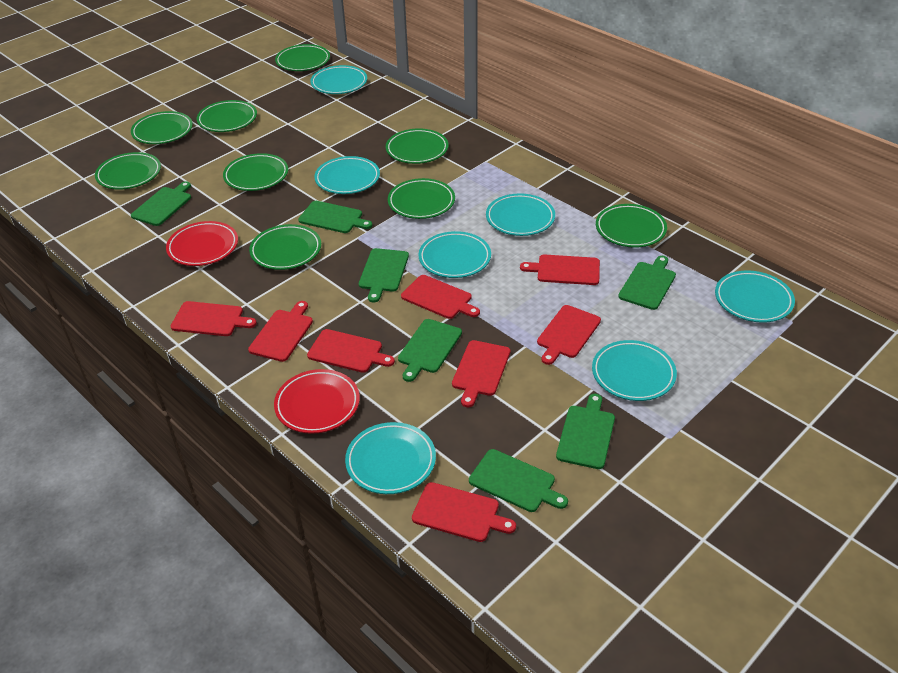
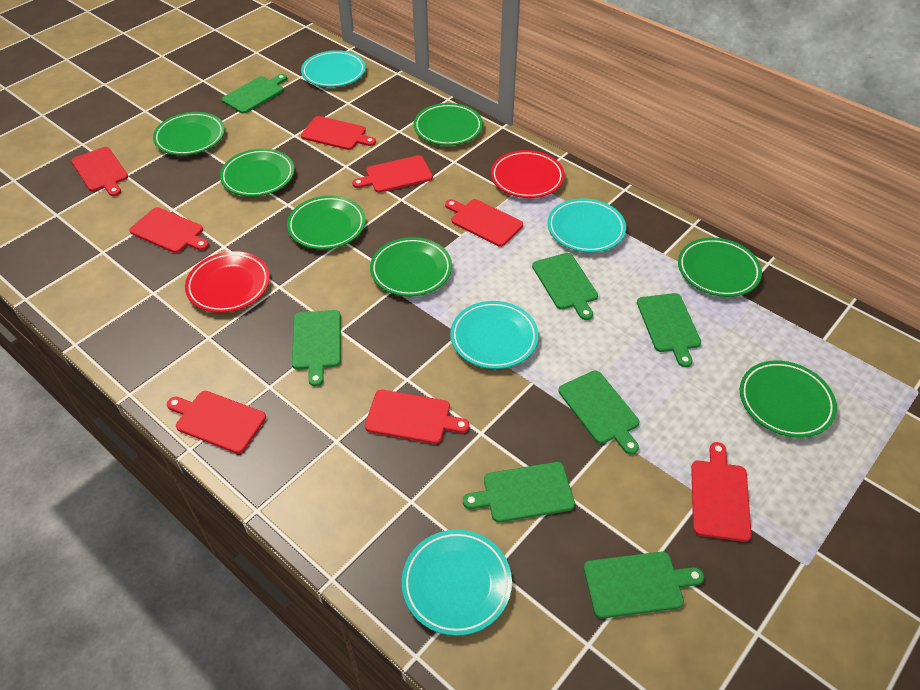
green plate: 9 -> 7
turquoise plate: 7 -> 4

